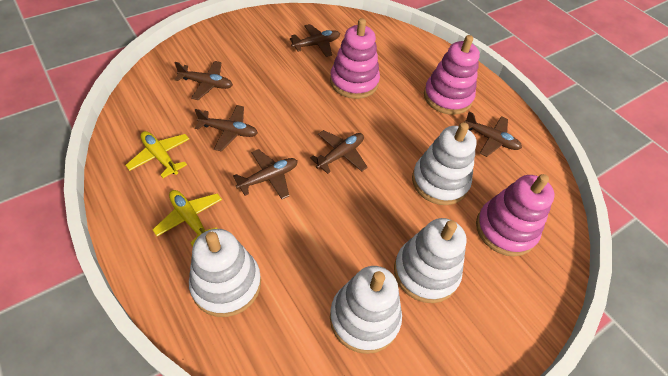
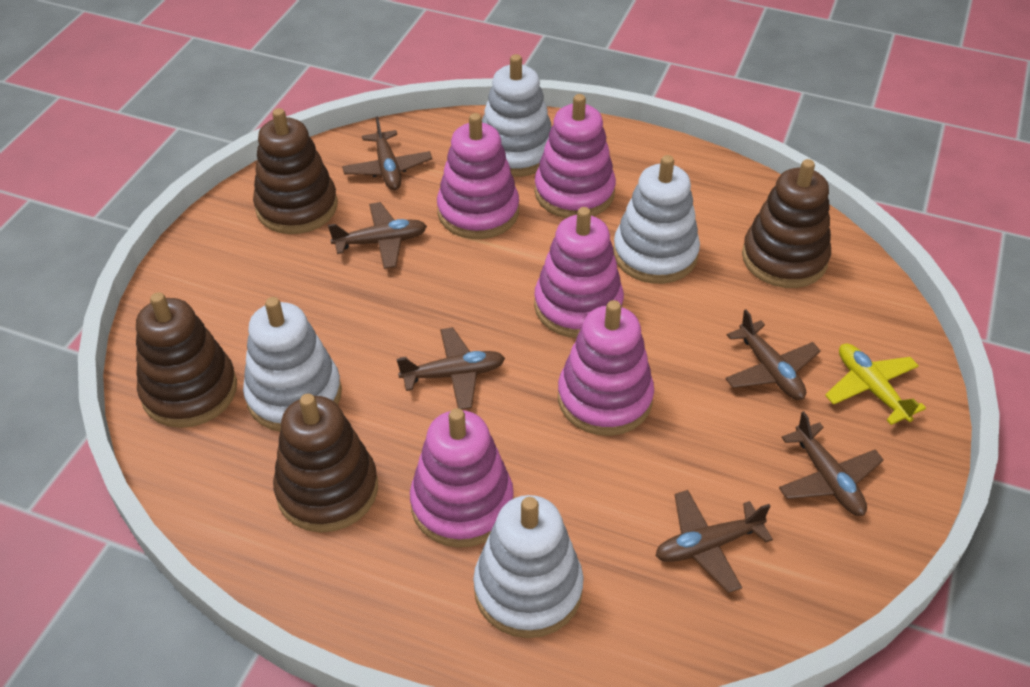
brown stacking toy: 0 -> 4
pink stacking toy: 3 -> 5
yellow plane: 2 -> 1

